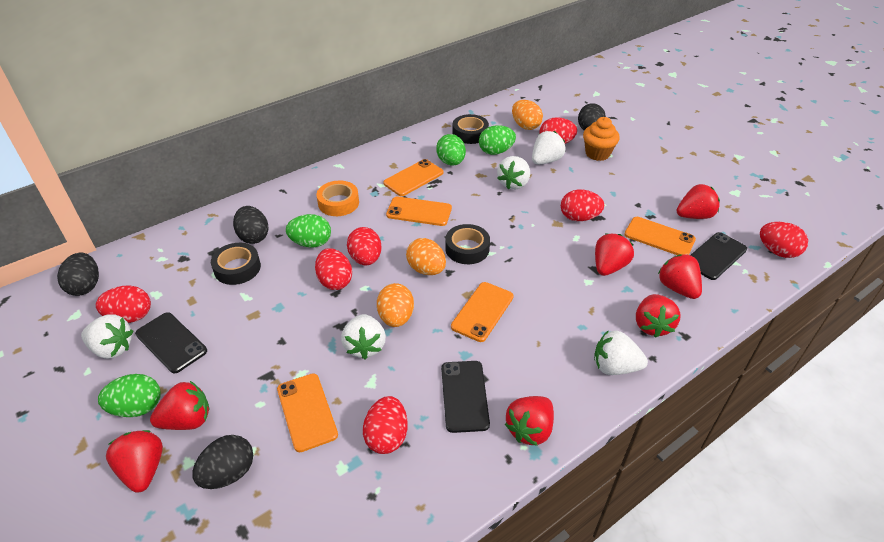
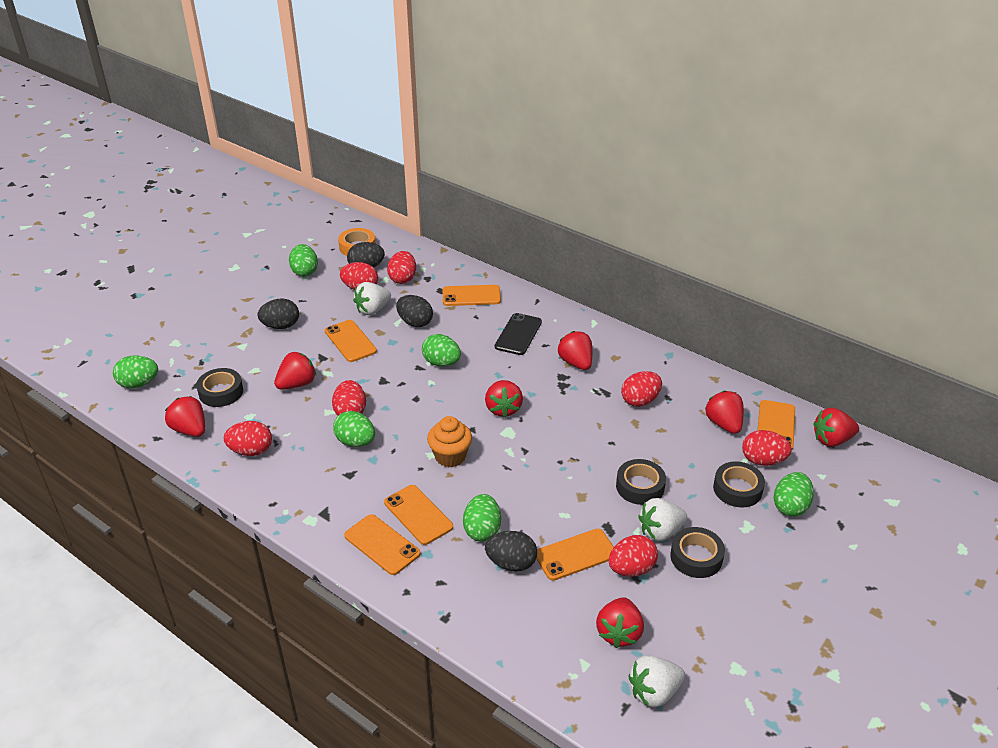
black phone: 3 -> 1
black tape: 3 -> 4
green egg: 4 -> 6
orange egg: 3 -> 0
orange phone: 5 -> 6
white strawberry: 5 -> 3

